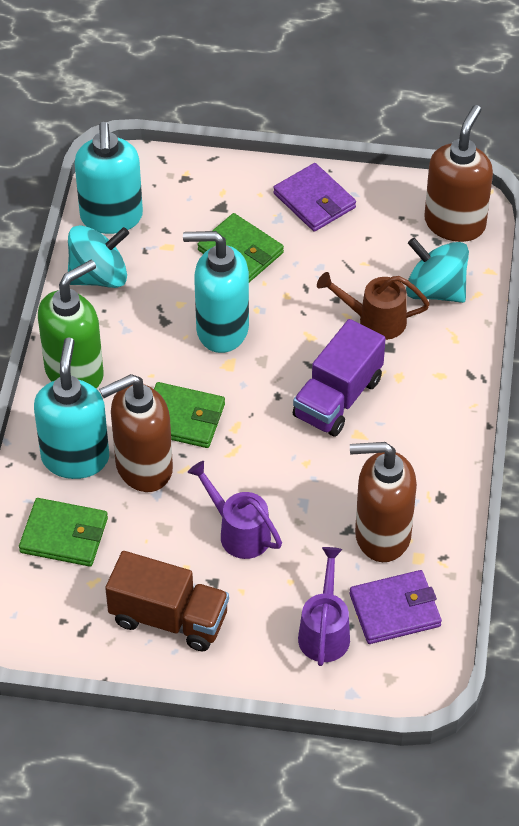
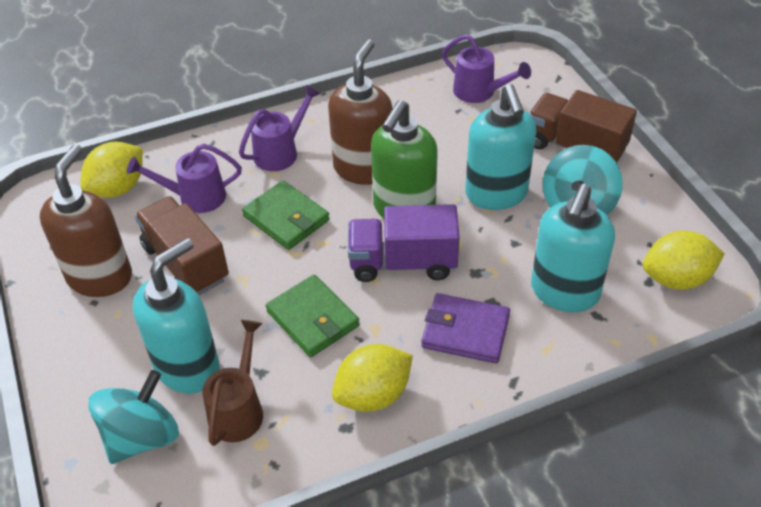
brown soap dispenser: 3 -> 2
brown truck: 1 -> 2
green wallet: 3 -> 2
purple wallet: 2 -> 1
purple watering can: 2 -> 3
yellow lemon: 0 -> 3

